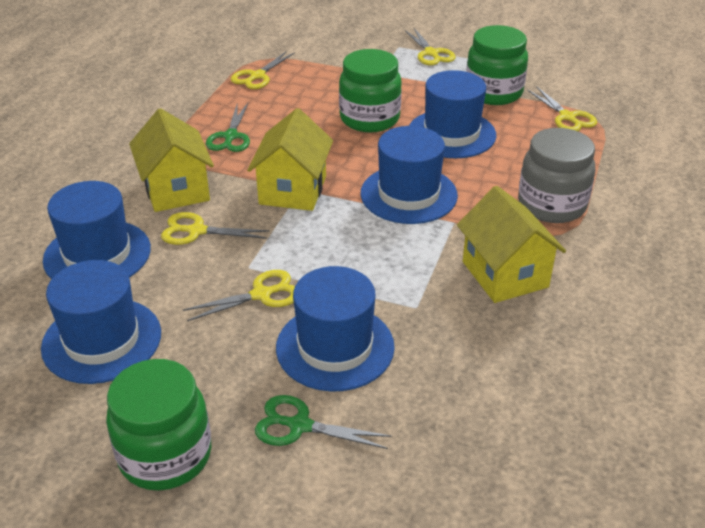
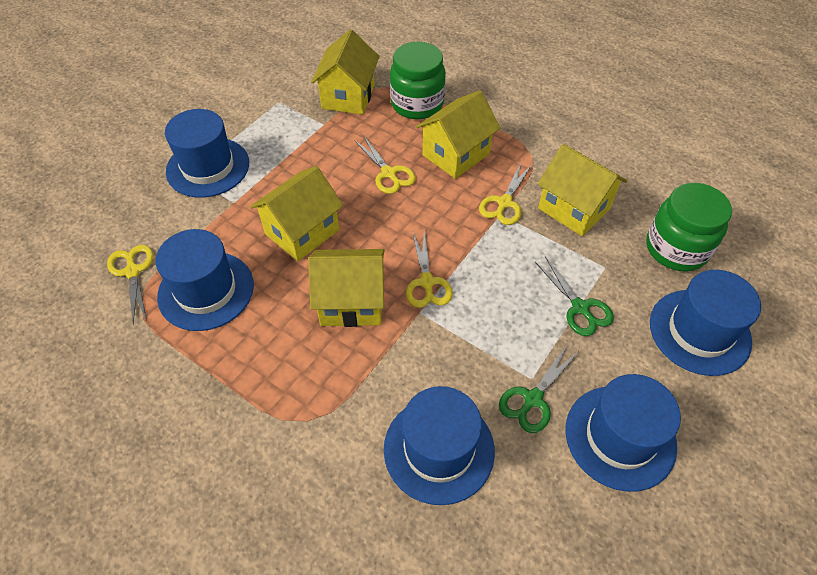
green jar: 3 -> 2
grey jar: 1 -> 0
yellow house: 3 -> 5
yellow scissors: 5 -> 4

